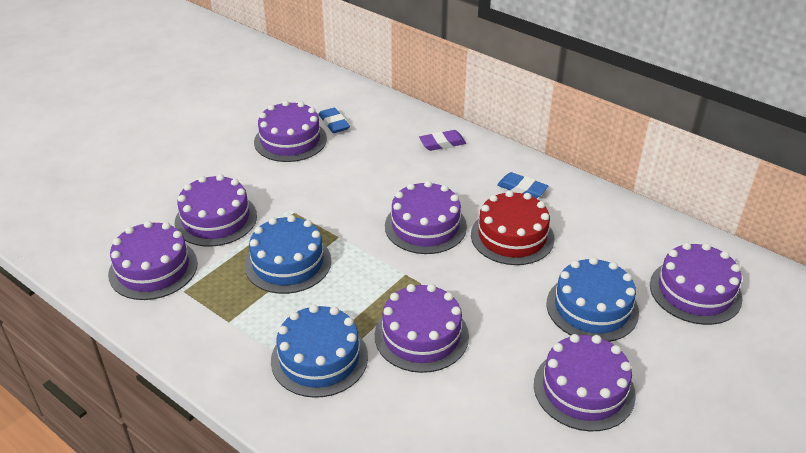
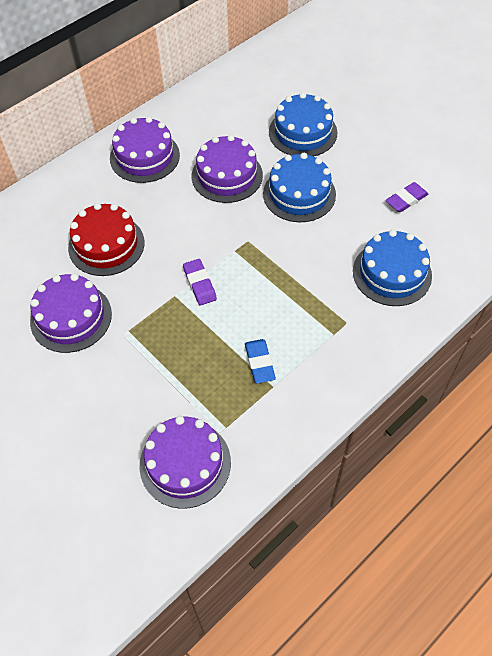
blue eraser: 2 -> 1
purple cake: 7 -> 4
purple eraser: 1 -> 2

